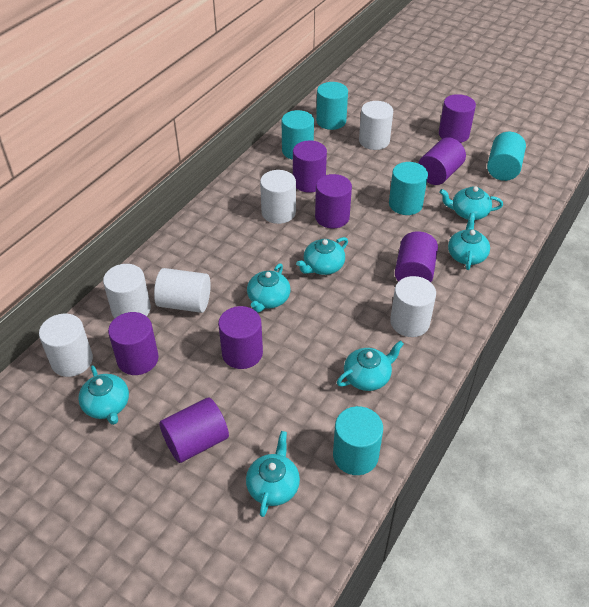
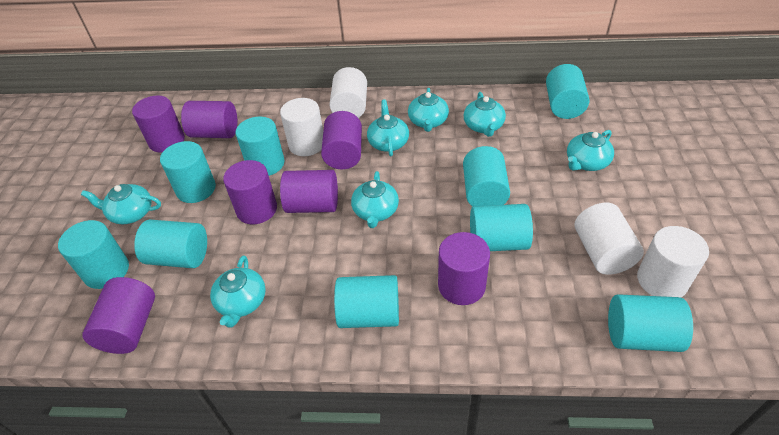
purple cylinder: 8 -> 7
turquoise cylinder: 5 -> 9
white cylinder: 6 -> 4

